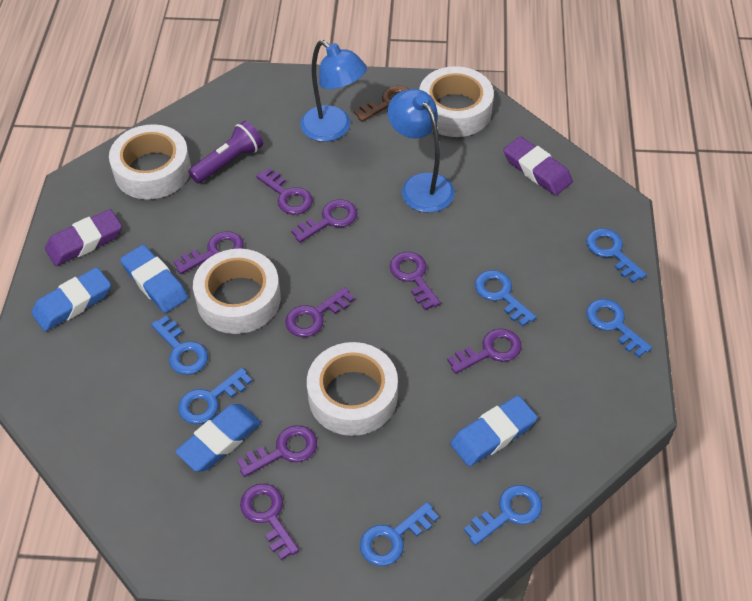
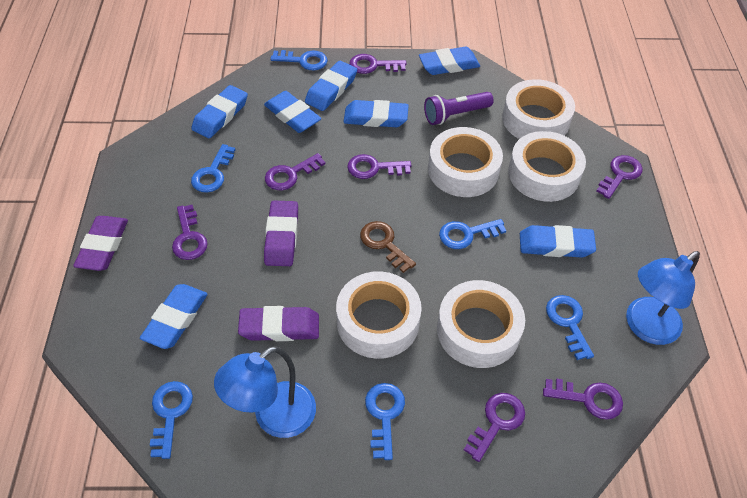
blue eraser: 4 -> 7
blue key: 7 -> 6
purple eraser: 2 -> 3
purple key: 8 -> 7
white tape: 4 -> 5

